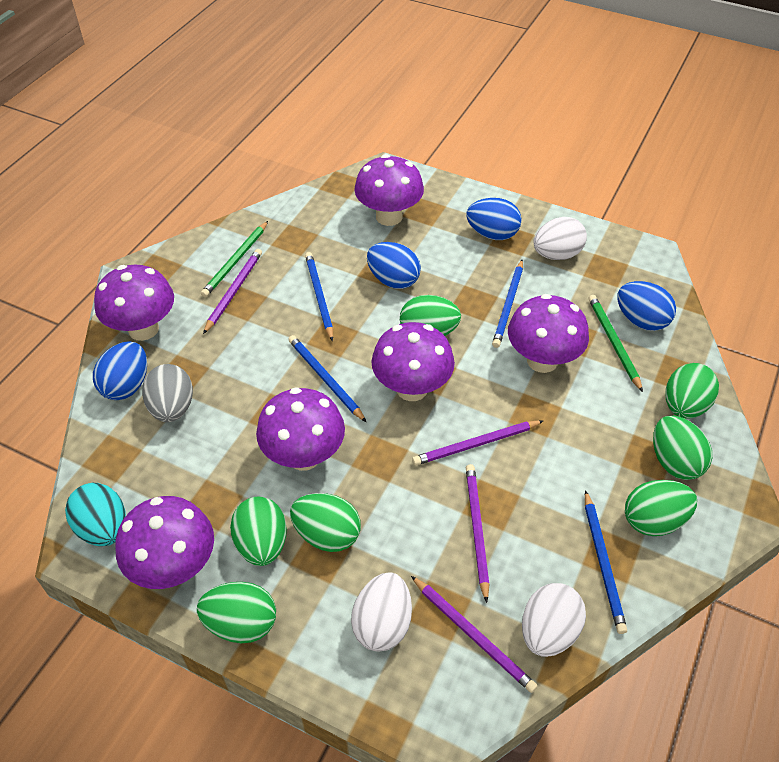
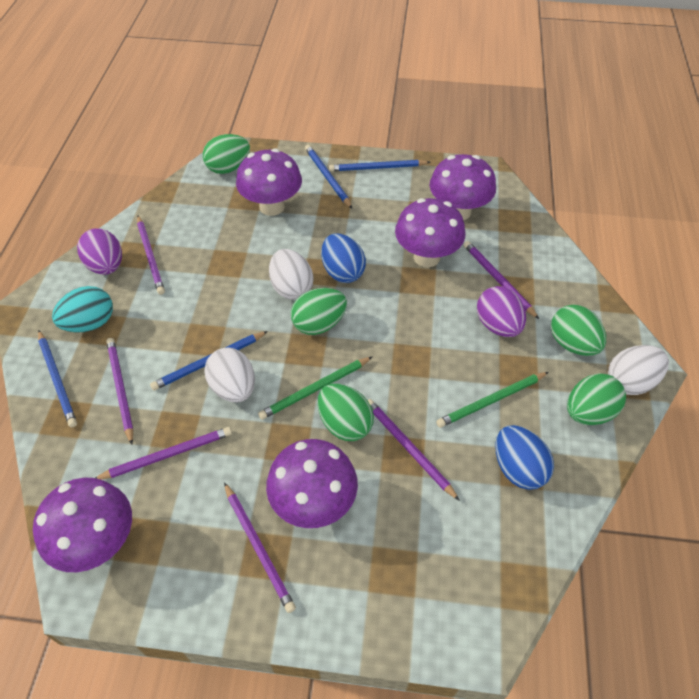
blue egg: 4 -> 2
green egg: 7 -> 5
grey egg: 1 -> 0
purple egg: 0 -> 2
purple mushroom: 6 -> 5
purple pencil: 4 -> 6

